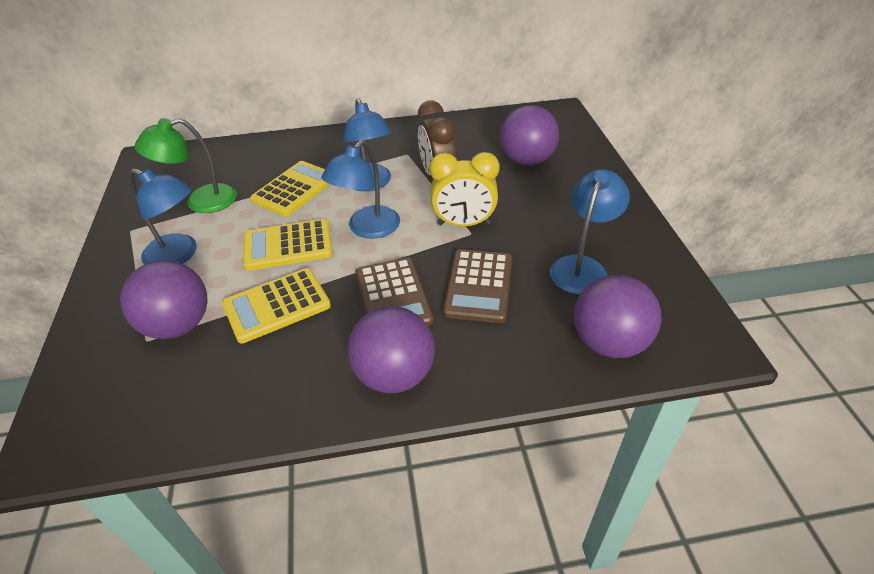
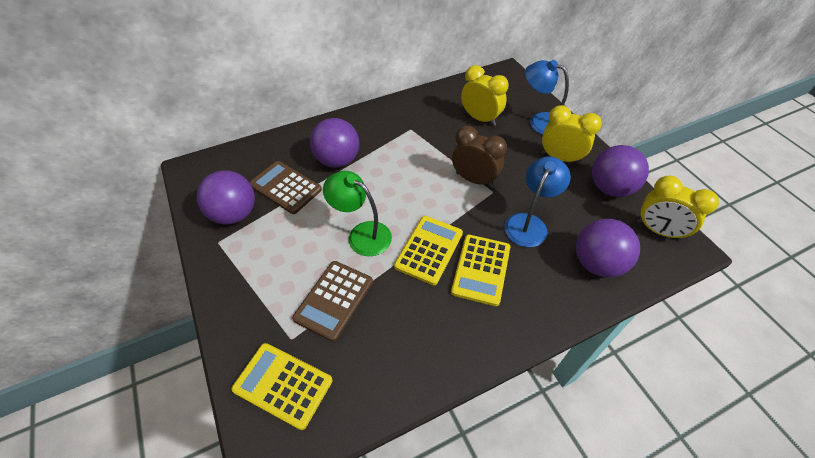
blue lamp: 4 -> 2
yellow clock: 1 -> 3

